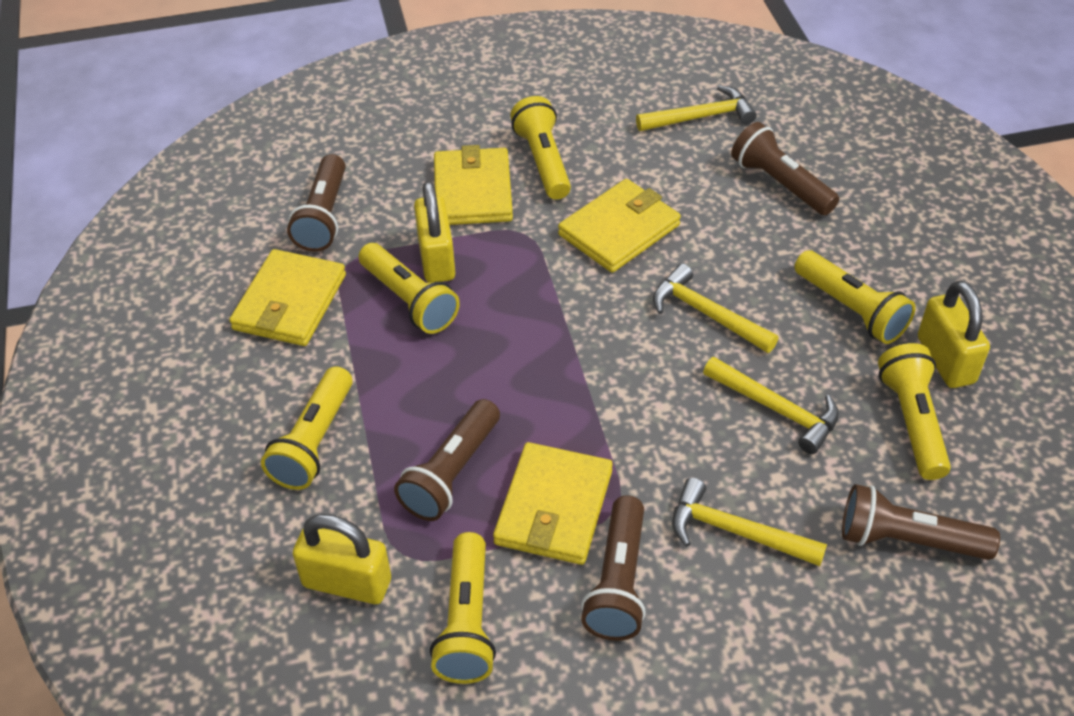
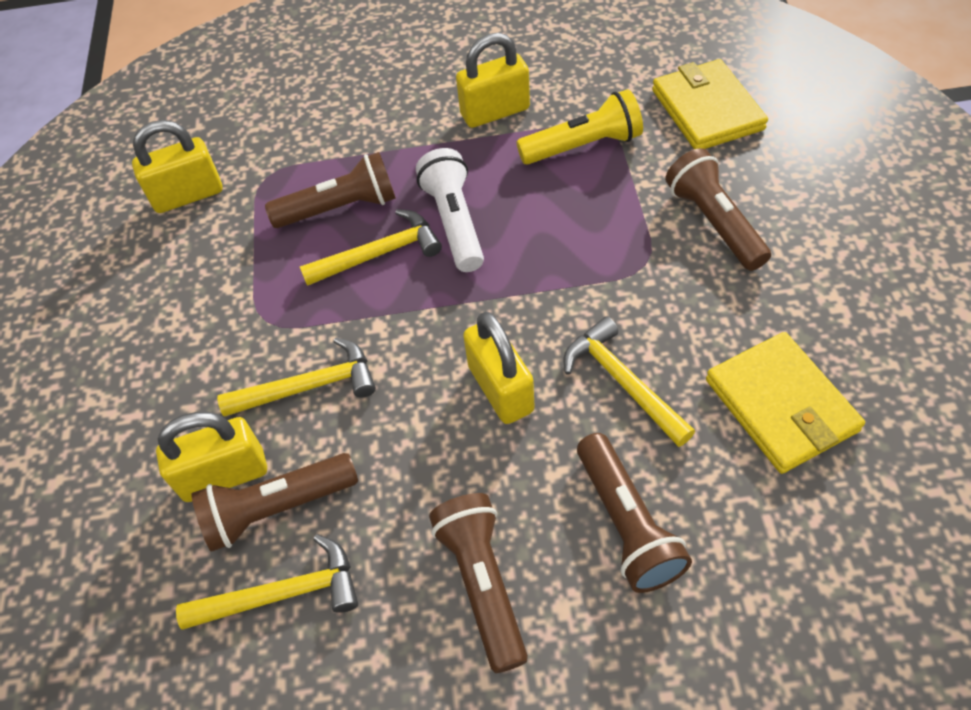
white flashlight: 0 -> 1
yellow flashlight: 6 -> 1
yellow padlock: 3 -> 4
yellow wallet: 4 -> 2

